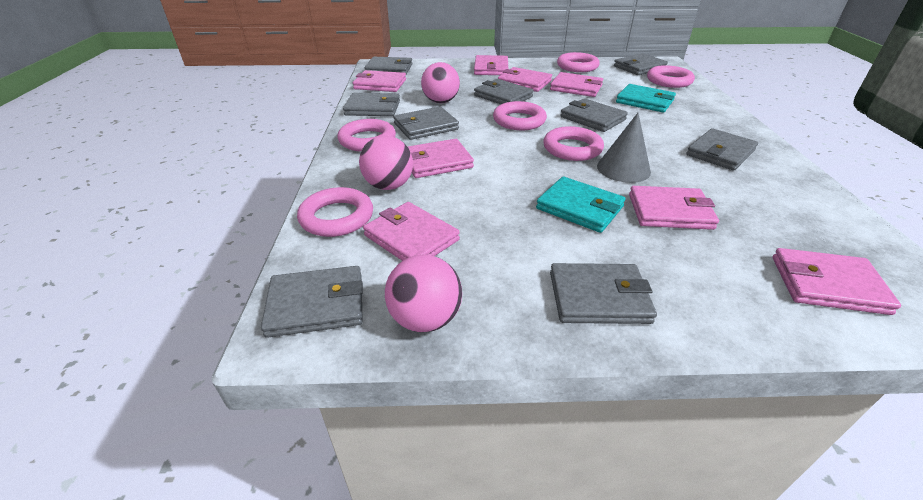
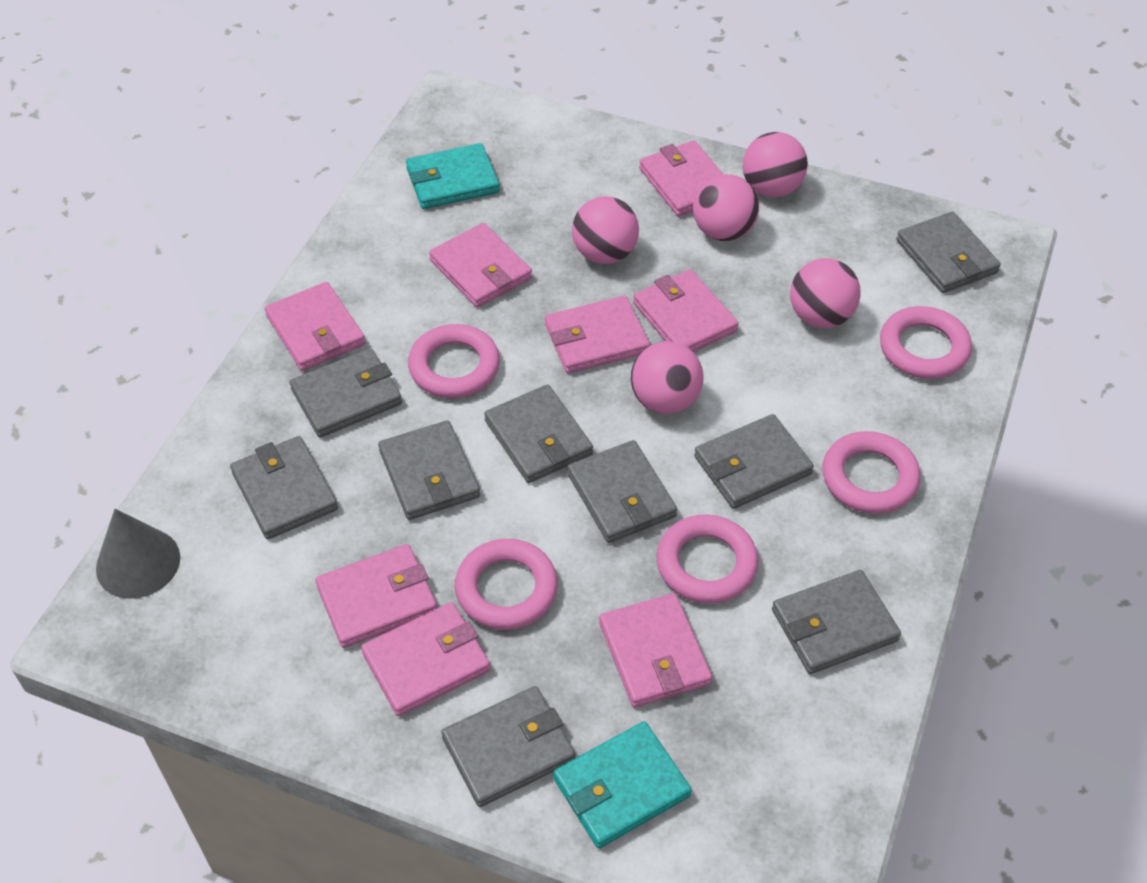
pink ball: 3 -> 5
pink ring: 6 -> 5

